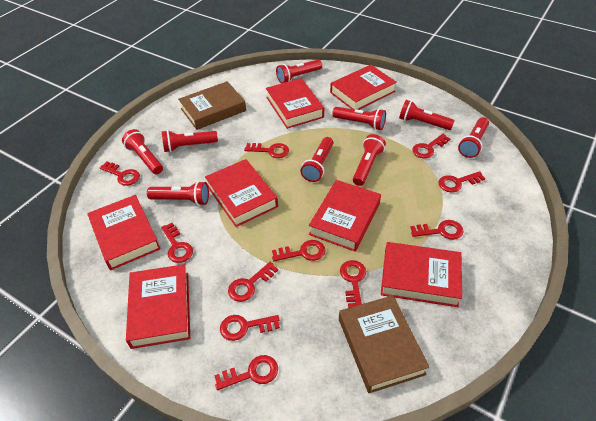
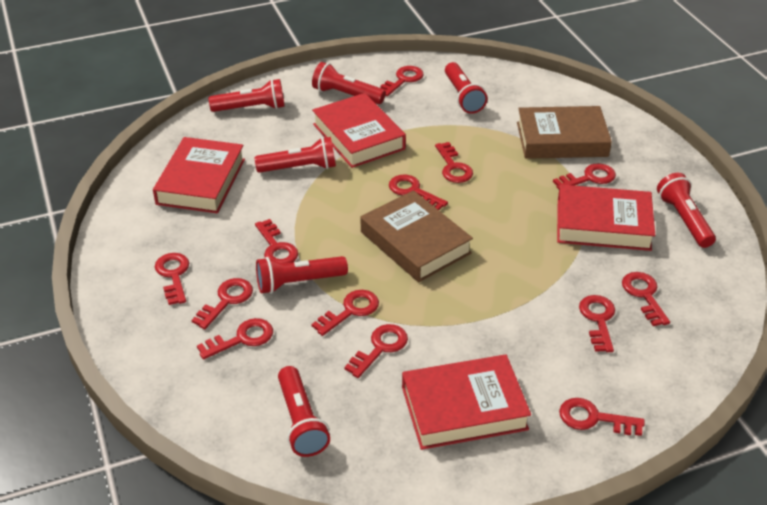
red book: 7 -> 4
red flashlight: 9 -> 7
red key: 11 -> 13

